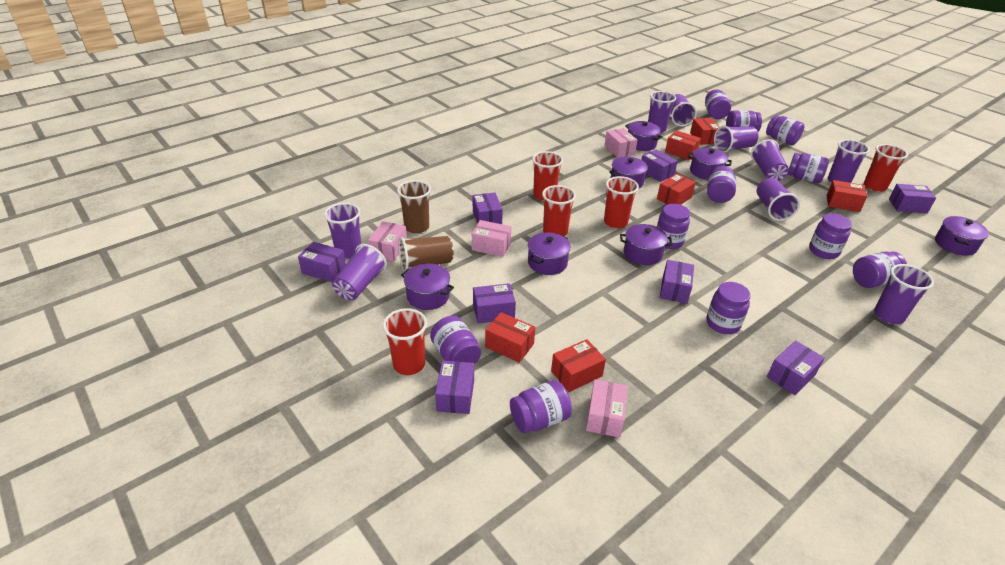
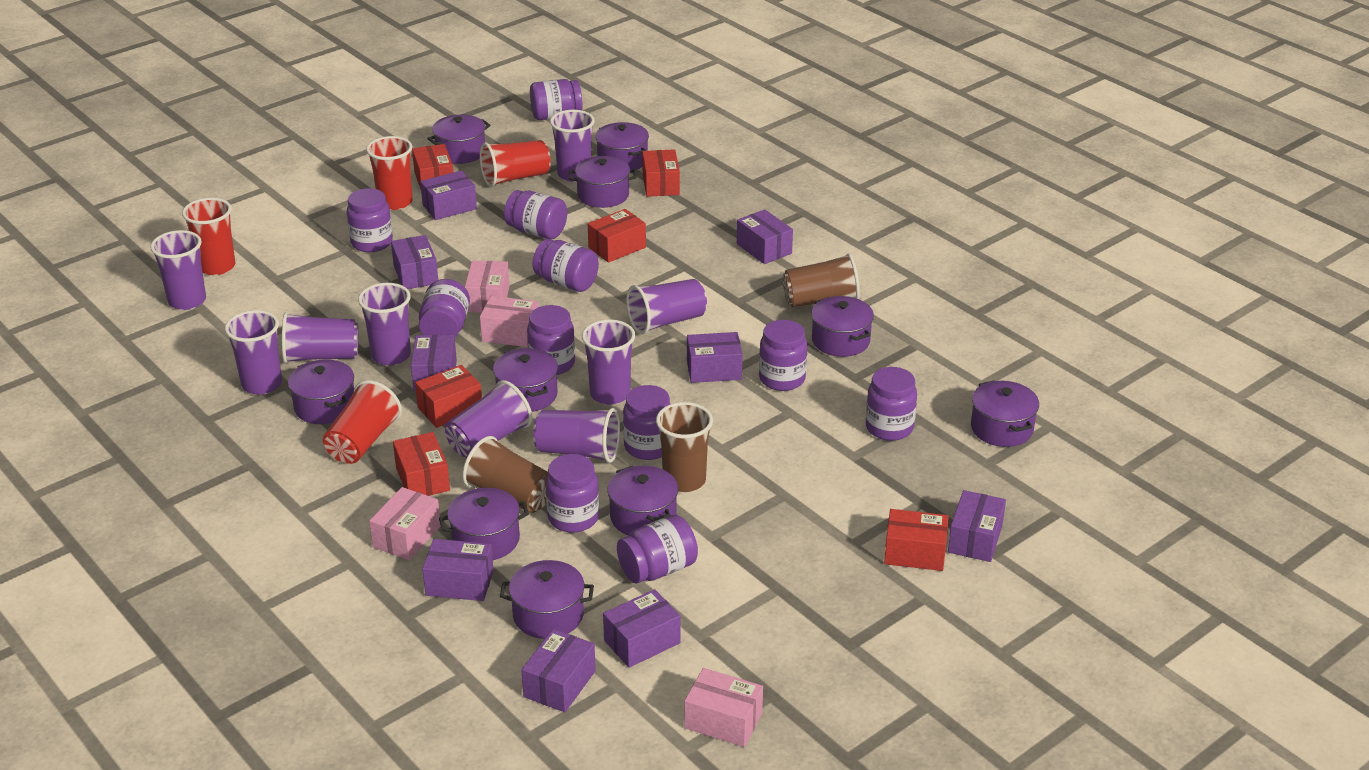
brown cup: 2 -> 3
purple box: 8 -> 9
purple pot: 7 -> 10
red cup: 5 -> 4

